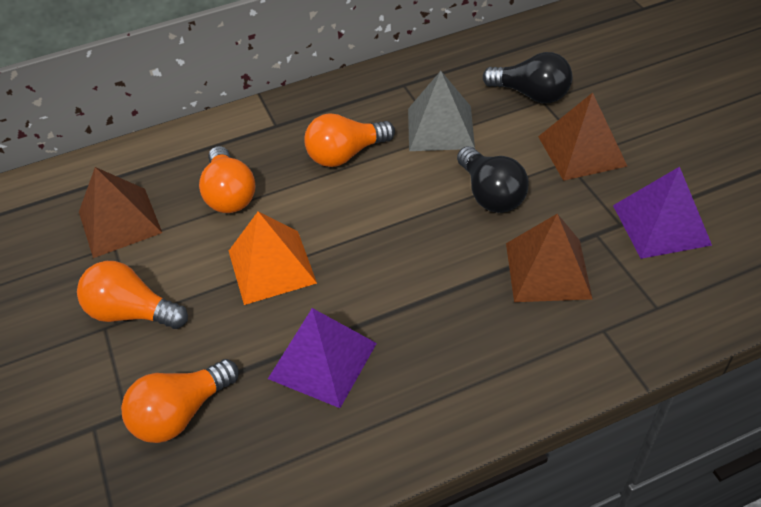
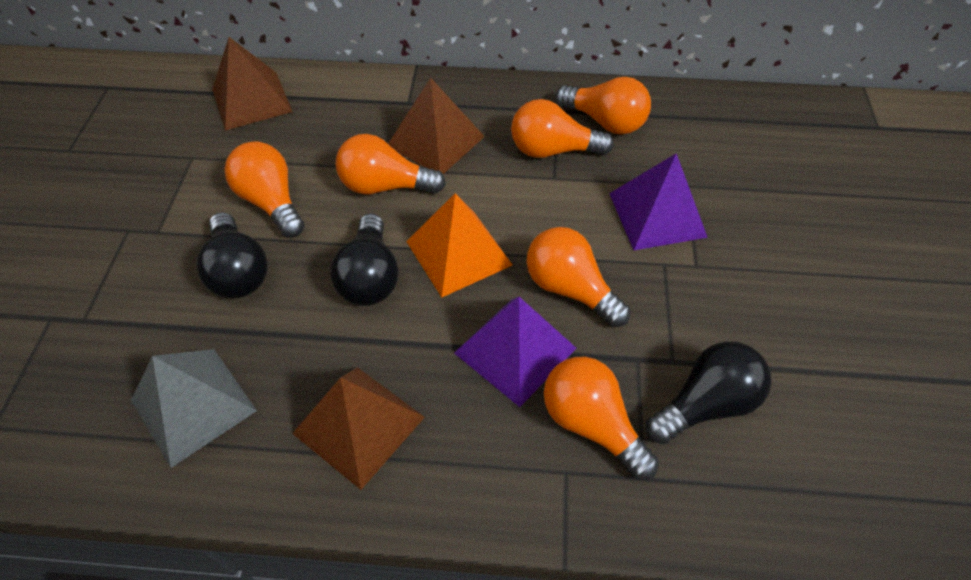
black light bulb: 2 -> 3
orange light bulb: 4 -> 6

